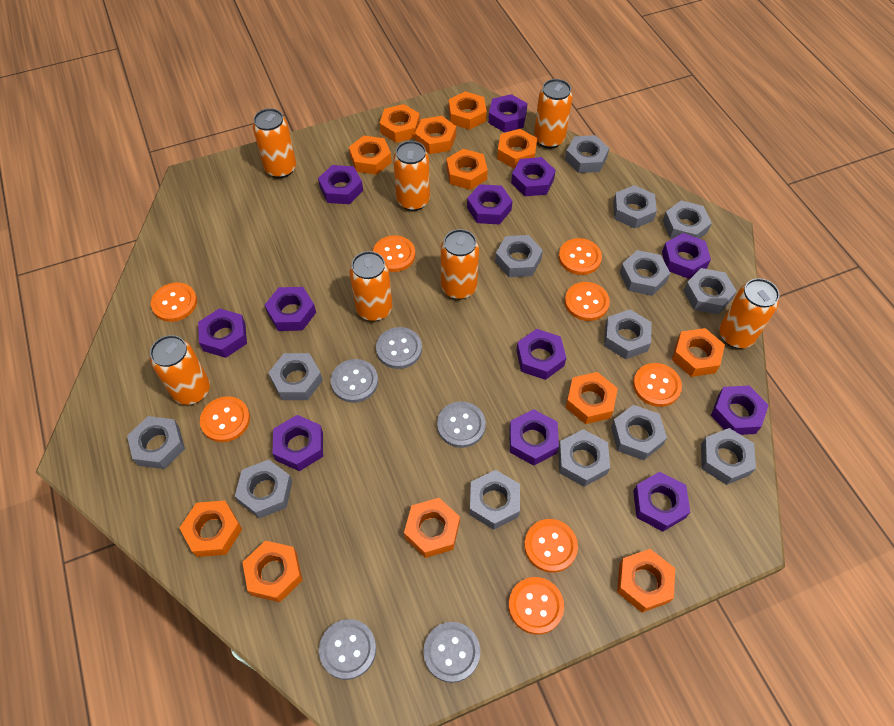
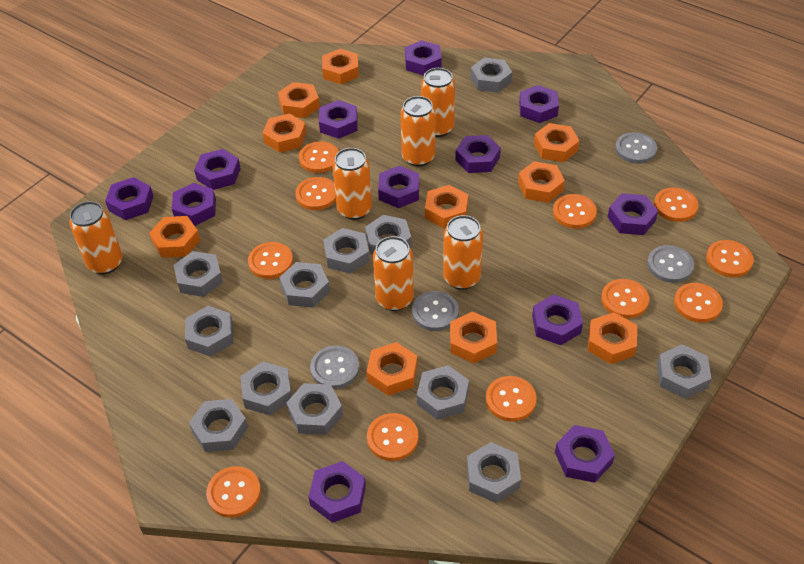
grey button: 5 -> 4
grey nut: 14 -> 12
orange button: 8 -> 11
orange can: 7 -> 6
orange nut: 12 -> 10

